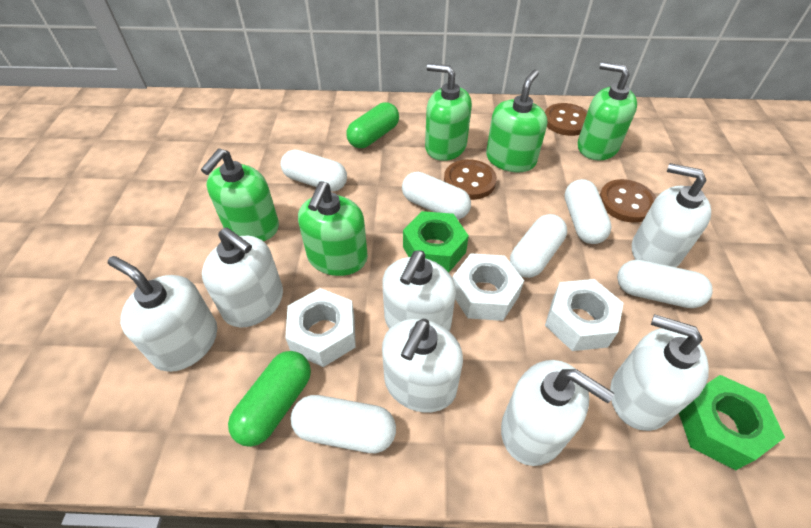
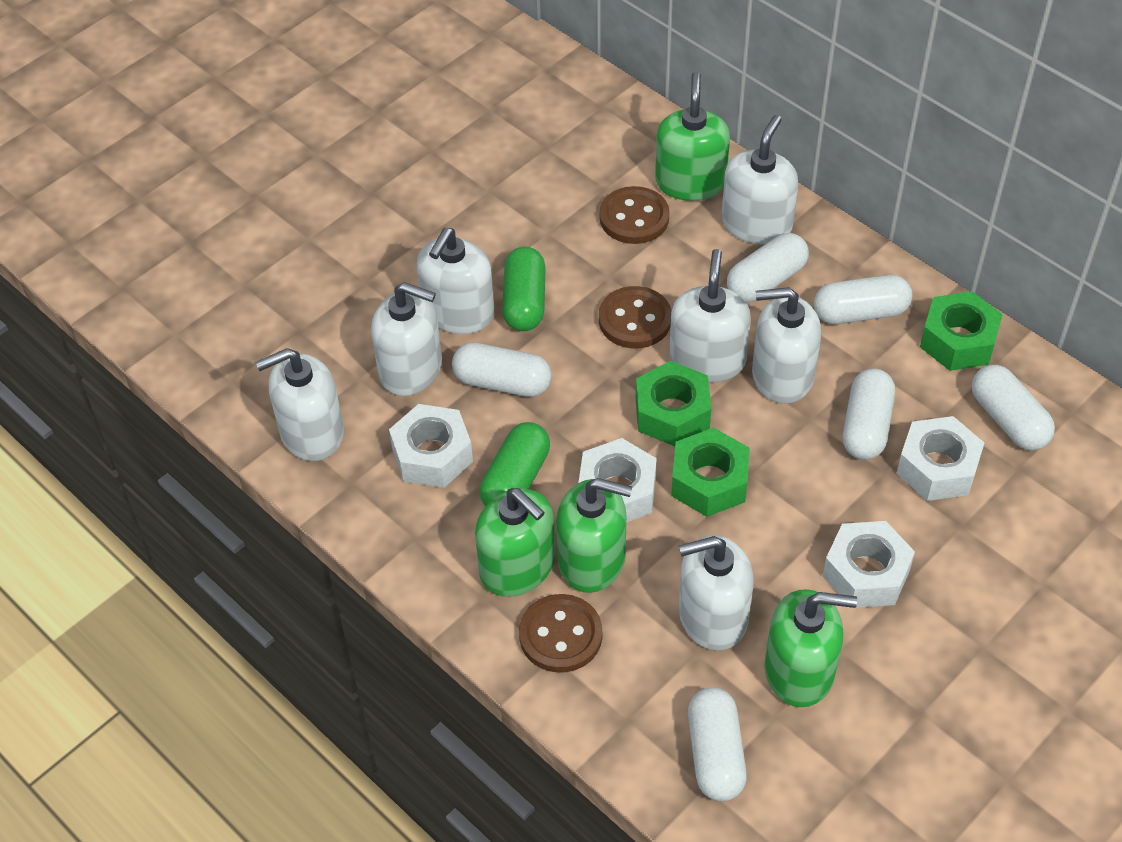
green nut: 2 -> 3
green soap dispenser: 5 -> 4
white nut: 3 -> 4

